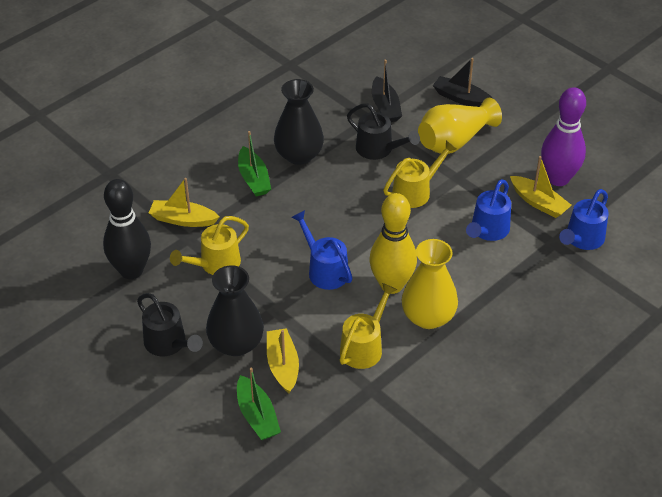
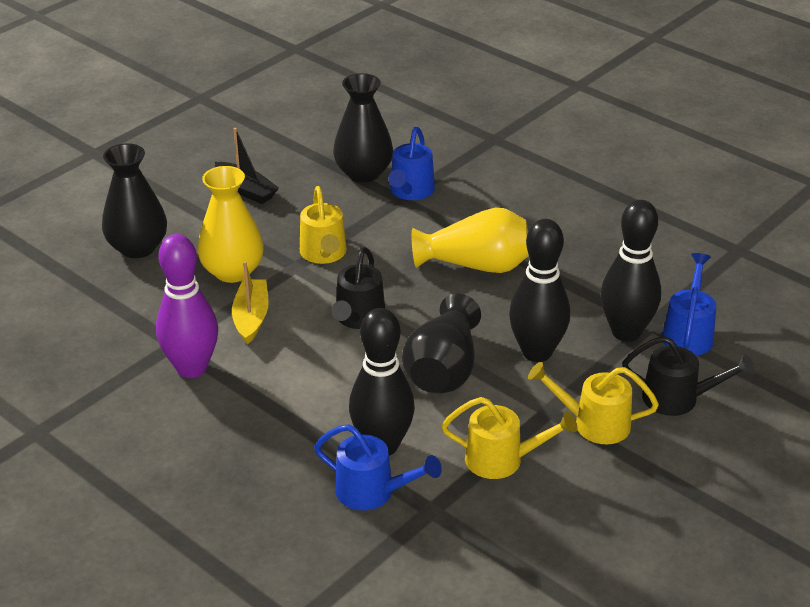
black boat: 2 -> 1
black bowling pin: 1 -> 3
black vase: 2 -> 3
green boat: 2 -> 0
yellow boat: 3 -> 1
yellow bowling pin: 1 -> 0

